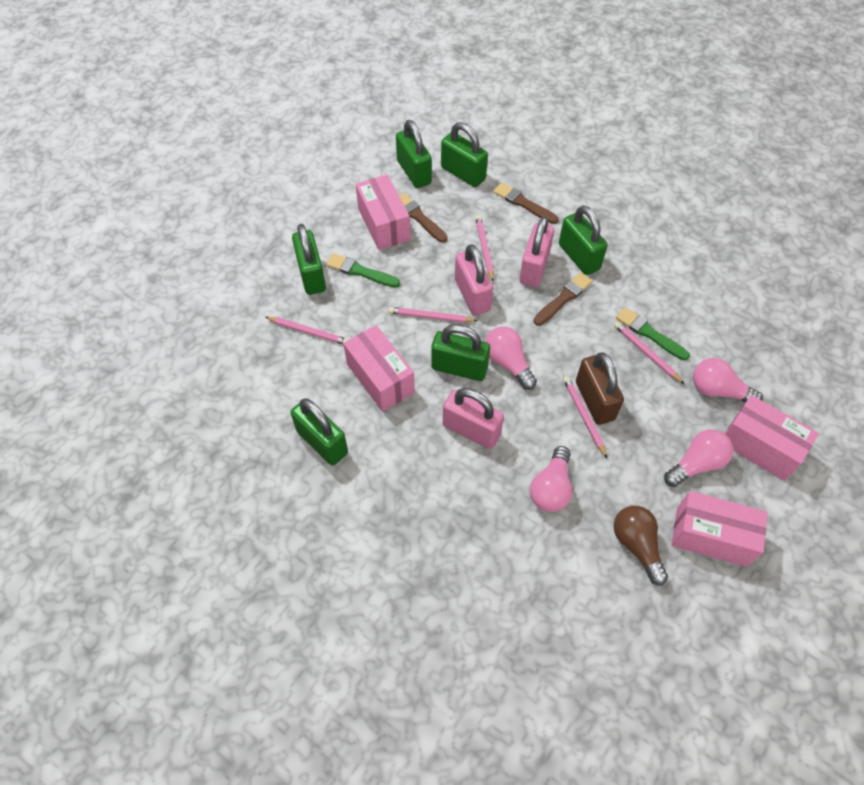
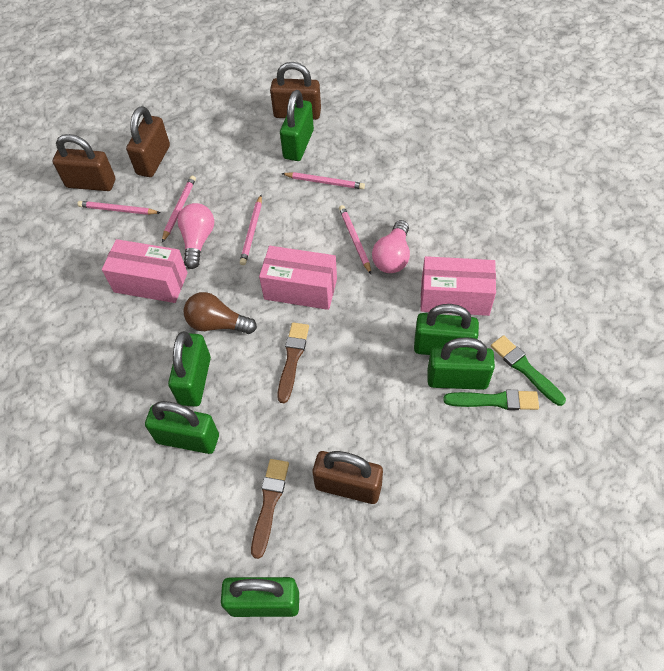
brown brush: 3 -> 2
brown padlock: 1 -> 4
pink box: 4 -> 3
pink light bulb: 4 -> 2
pink padlock: 3 -> 0

